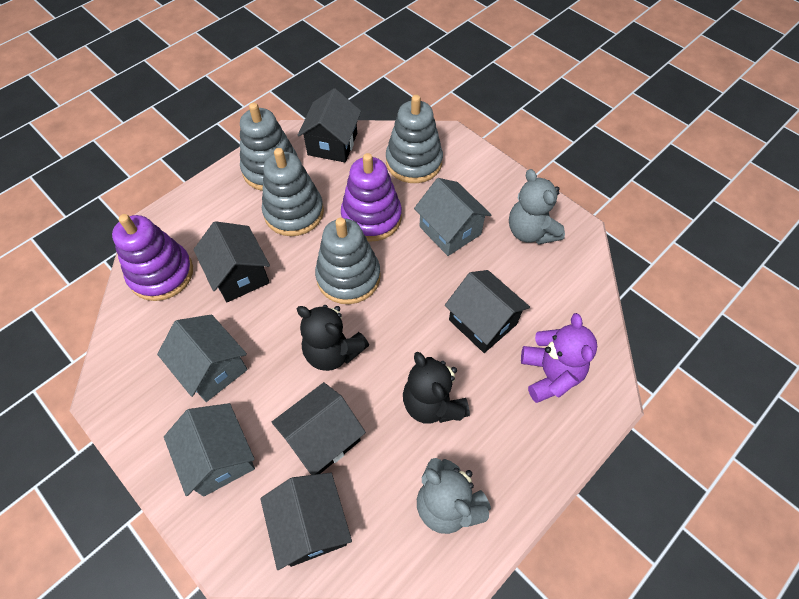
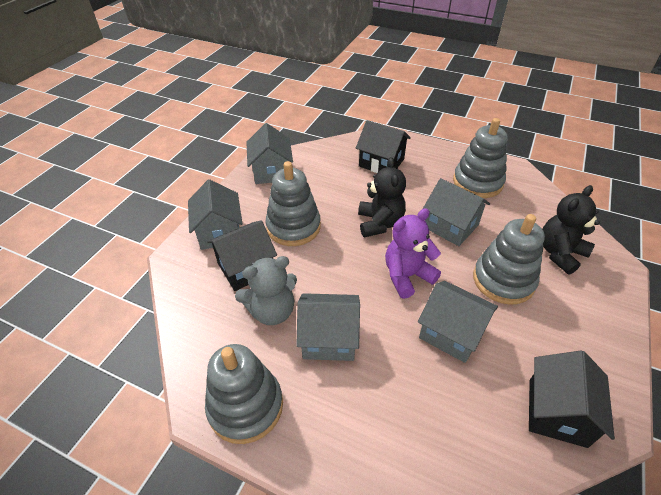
black house: 5 -> 3
grey house: 3 -> 5
grey teddy bear: 2 -> 1
purple stacking toy: 2 -> 0

